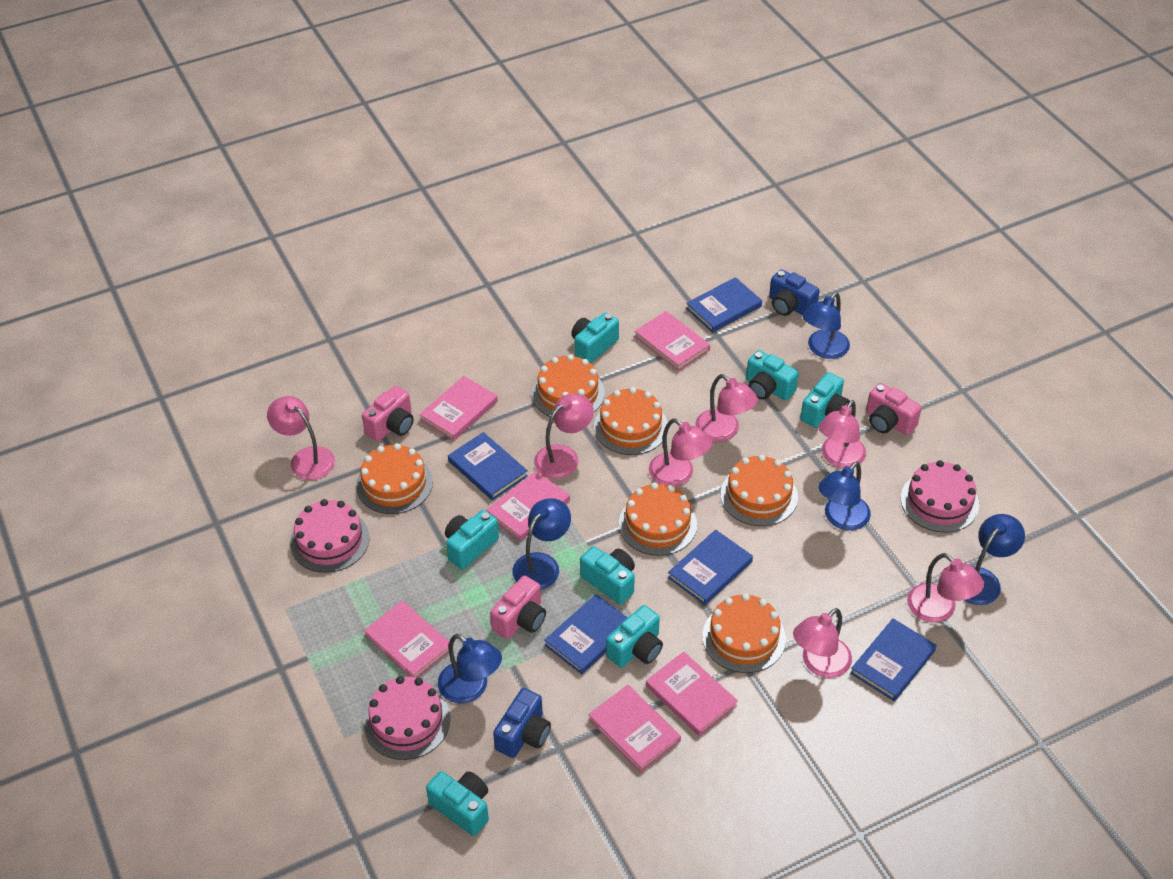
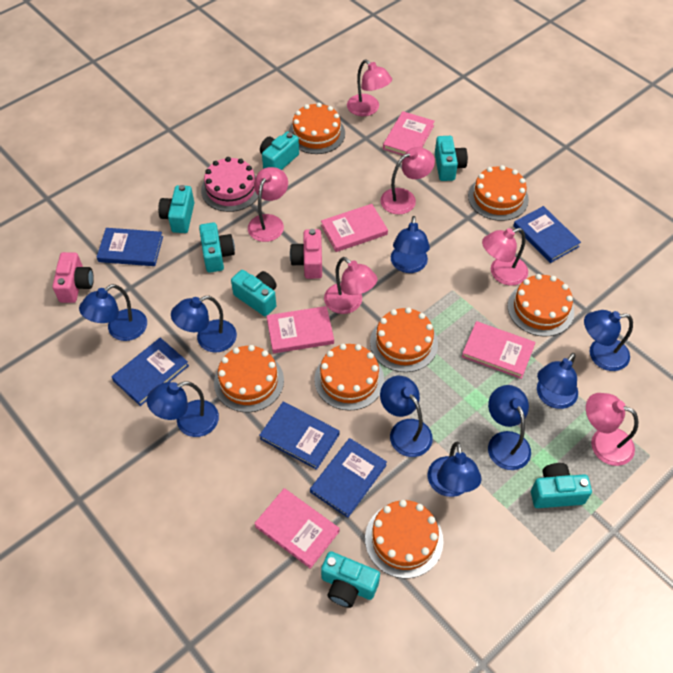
blue camera: 2 -> 0
blue lamp: 5 -> 9
orange cake: 6 -> 7
pink book: 6 -> 5
pink cake: 3 -> 1
pink camera: 3 -> 2
pink lamp: 7 -> 6

